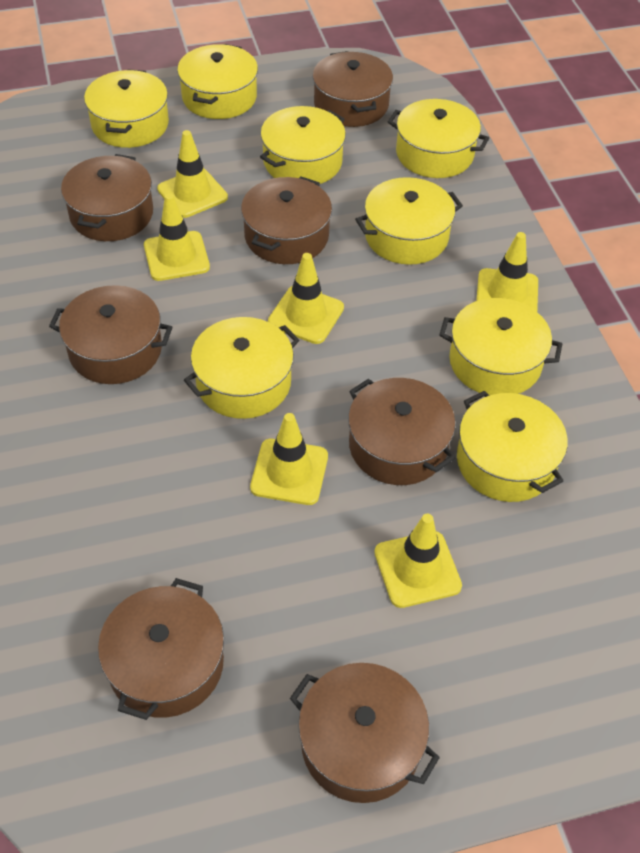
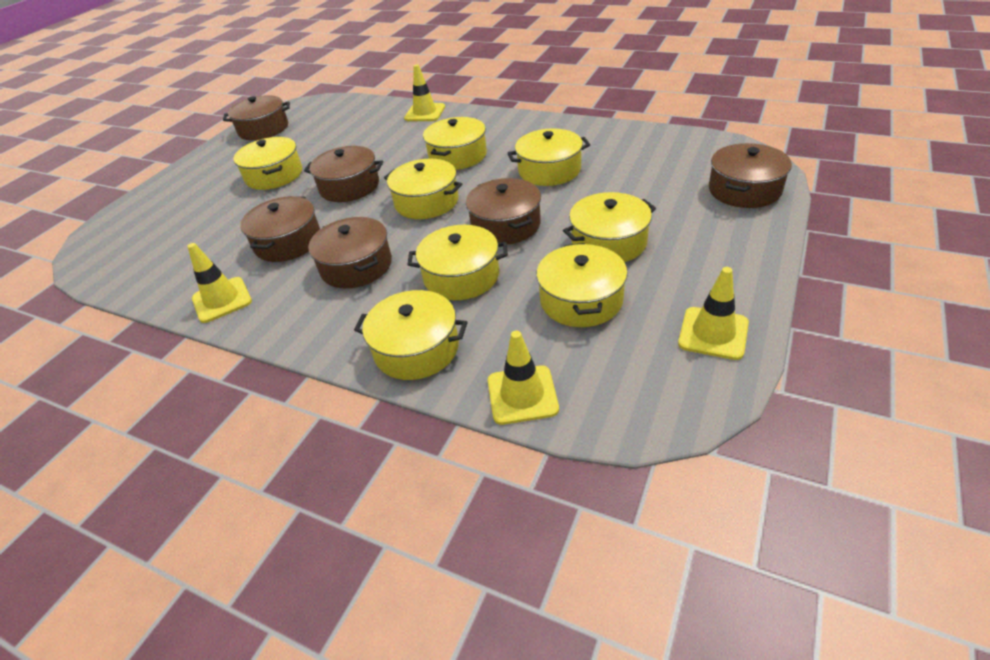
brown pot: 7 -> 6
yellow traffic cone: 6 -> 4

